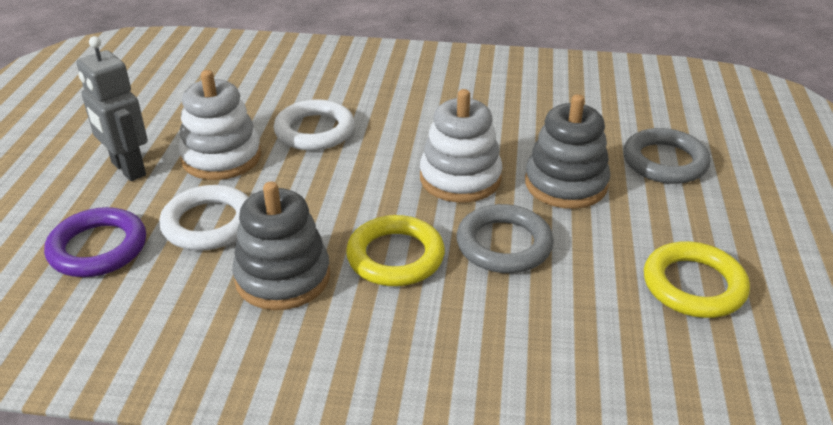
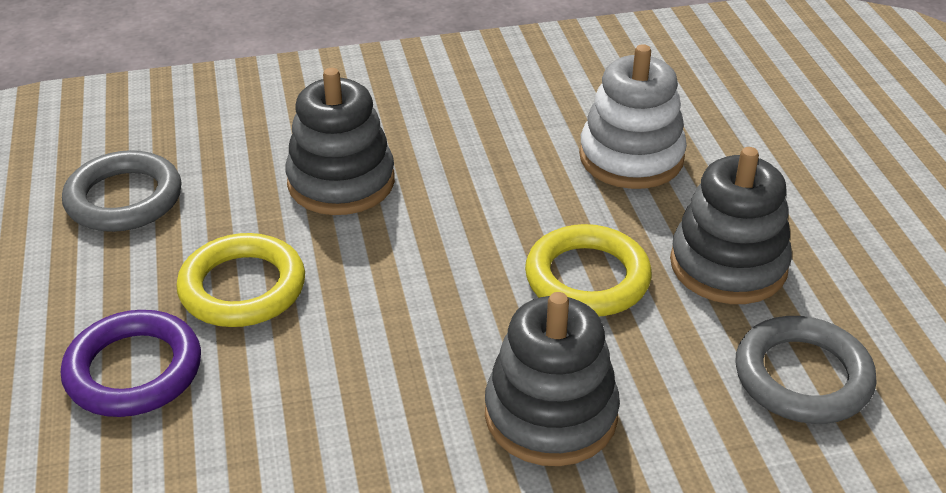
grey robot: 1 -> 0
grey stacking toy: 2 -> 3
white ring: 2 -> 0
white stacking toy: 2 -> 1

